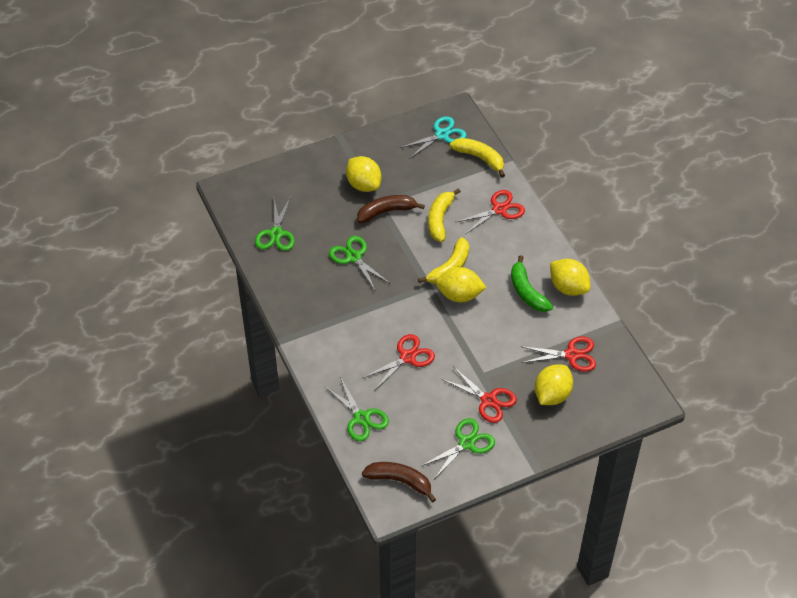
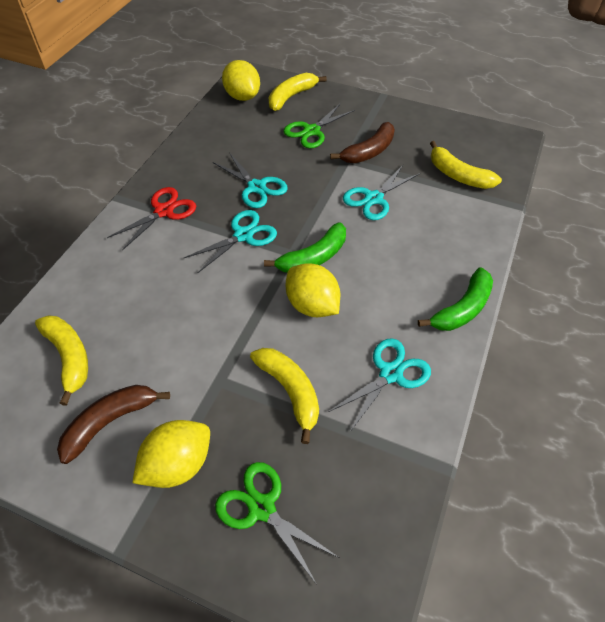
green banana: 1 -> 2
green scissors: 4 -> 2
red scissors: 4 -> 1
turquoise scissors: 1 -> 4
yellow banana: 3 -> 4
yellow lemon: 4 -> 3

